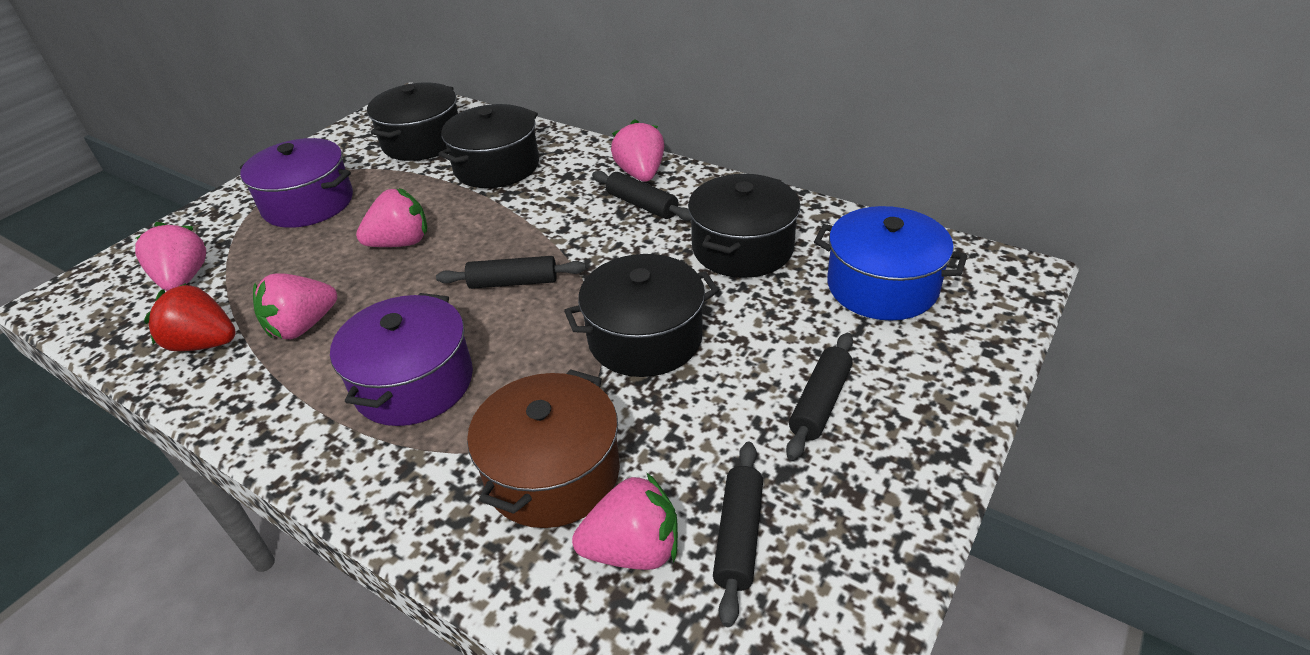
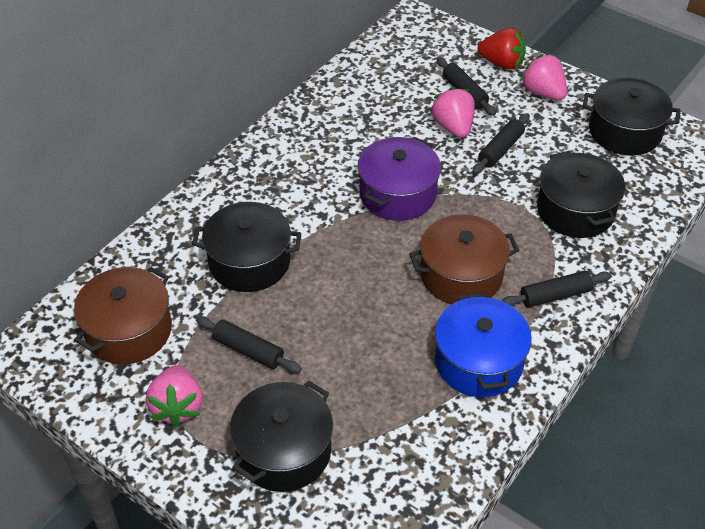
brown pot: 1 -> 2
pink strawberry: 5 -> 3
purple pot: 2 -> 1

